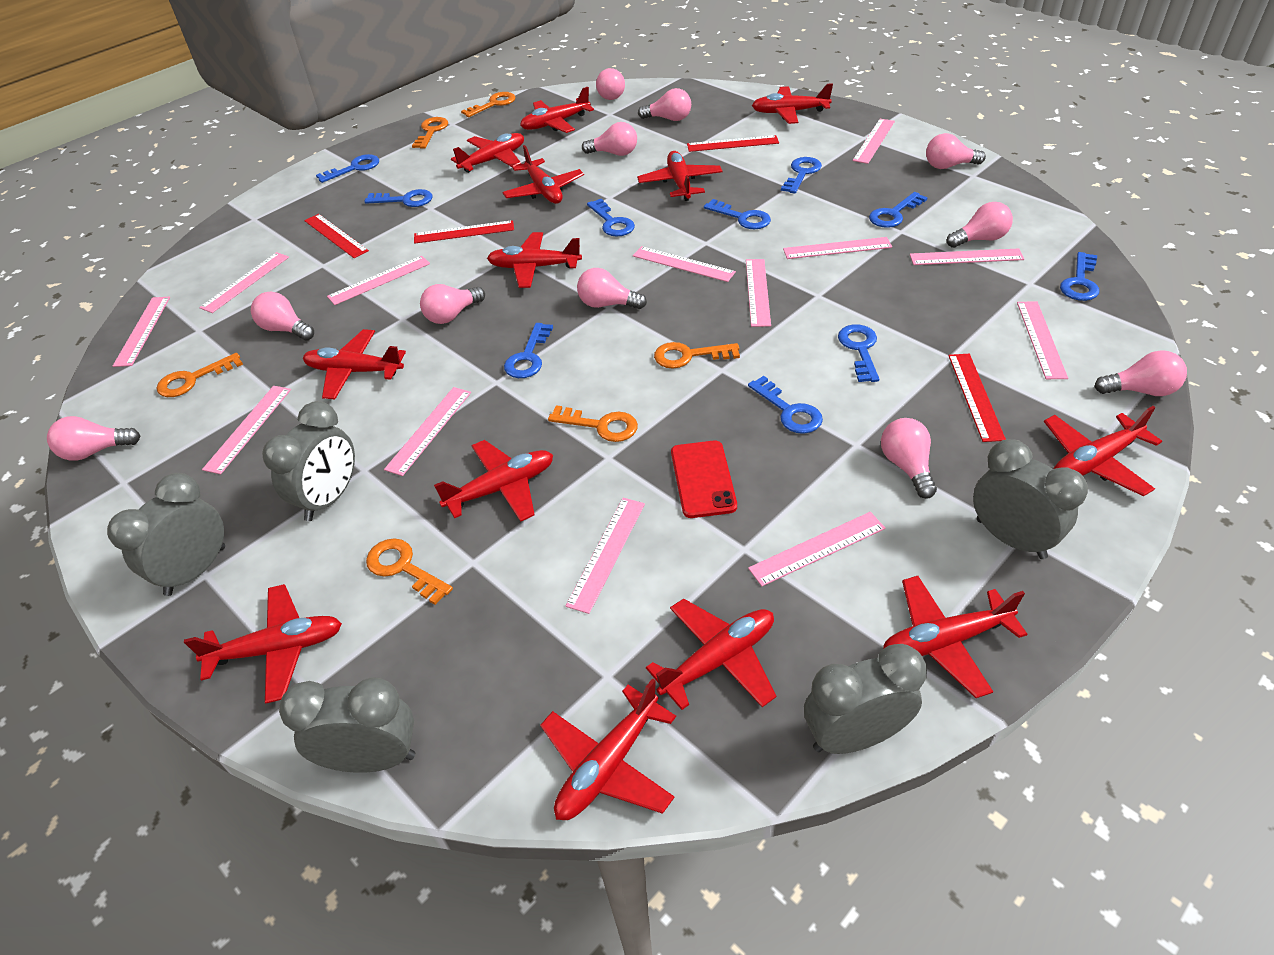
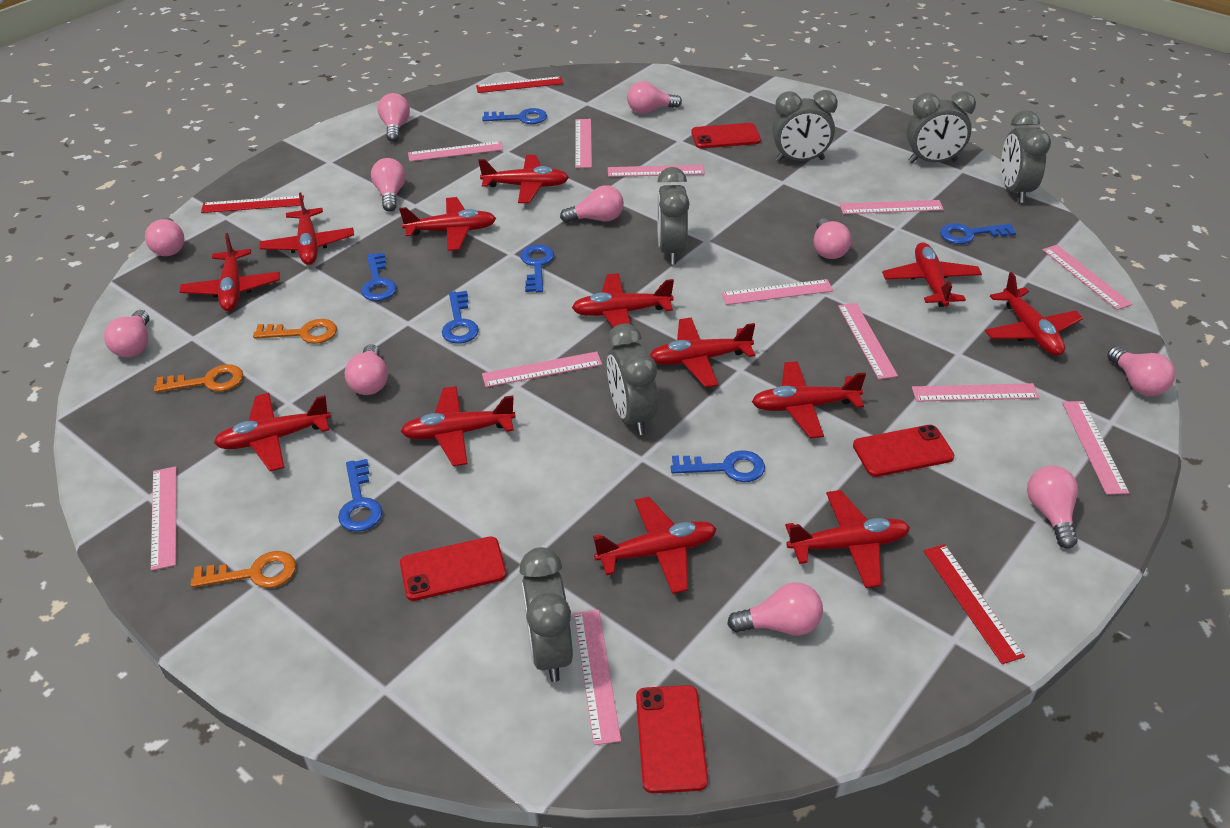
blue key: 10 -> 7
grey clock: 5 -> 6
orange key: 6 -> 3
pink ruler: 13 -> 12
red phone: 1 -> 4
red ruler: 4 -> 3

